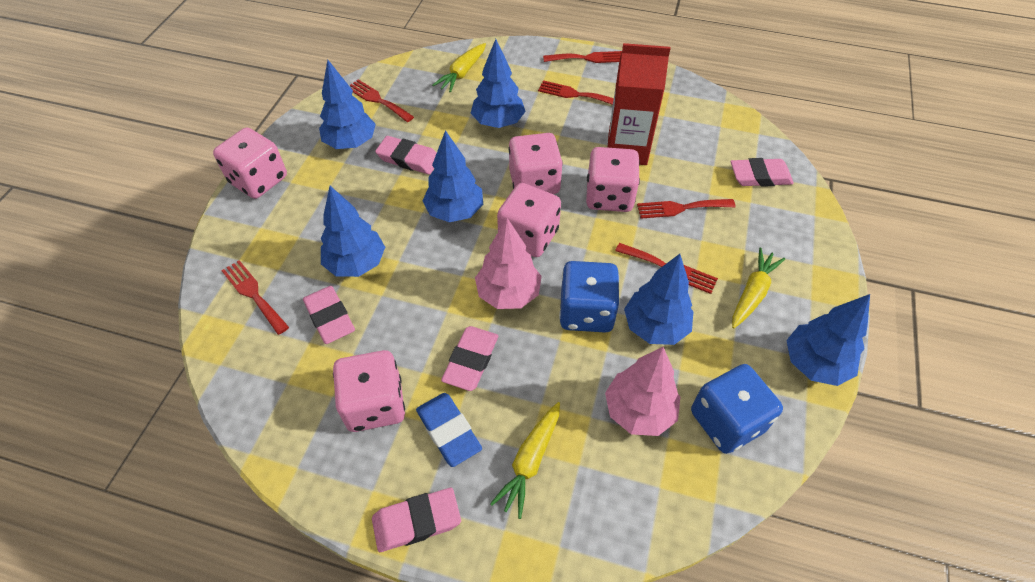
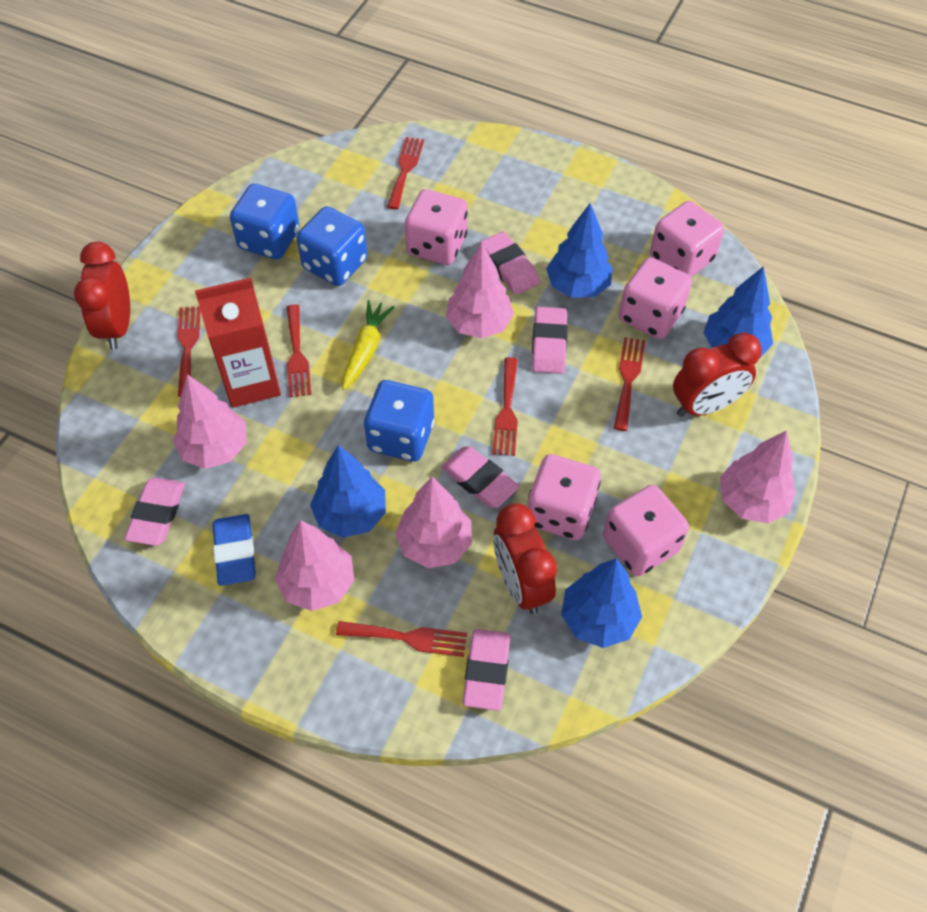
blue dice: 2 -> 3
blue tree: 6 -> 4
pink tree: 2 -> 5
red clock: 0 -> 3
yellow carrot: 3 -> 1

